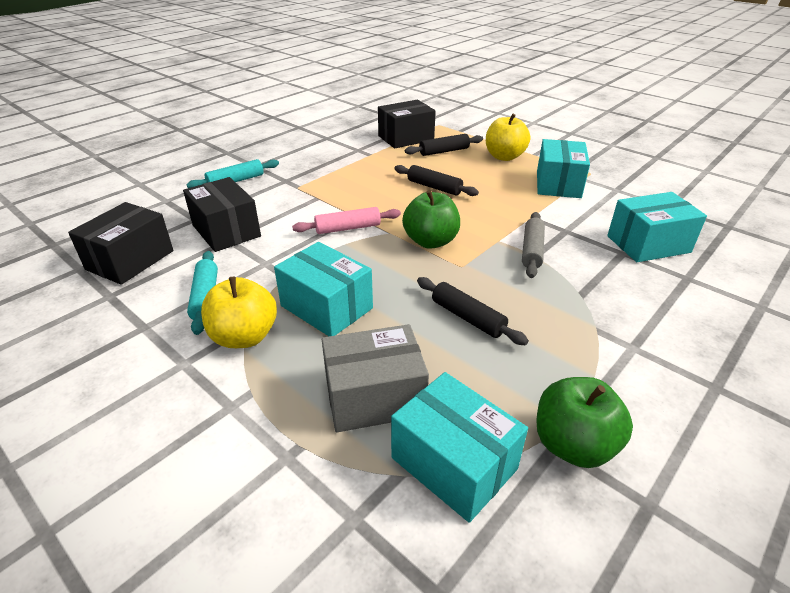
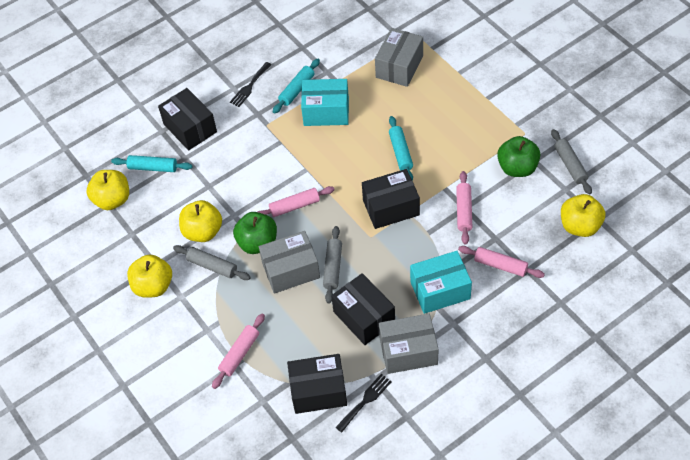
black box: 3 -> 4
black fork: 0 -> 2
black rolling pin: 3 -> 0
grey box: 1 -> 3
grey rolling pin: 1 -> 3
pink rolling pin: 1 -> 4
turquoise box: 4 -> 2
turquoise rolling pin: 2 -> 3
yellow apple: 2 -> 4

